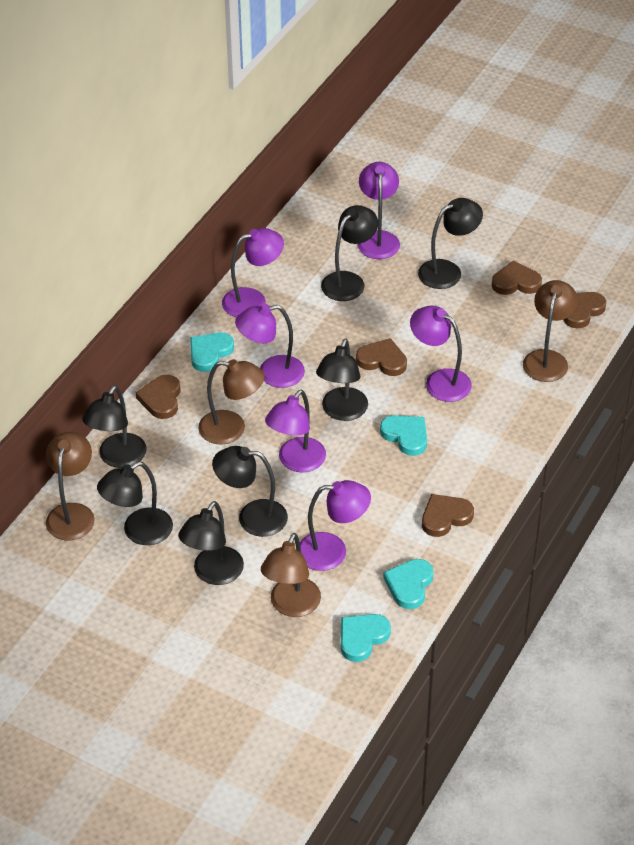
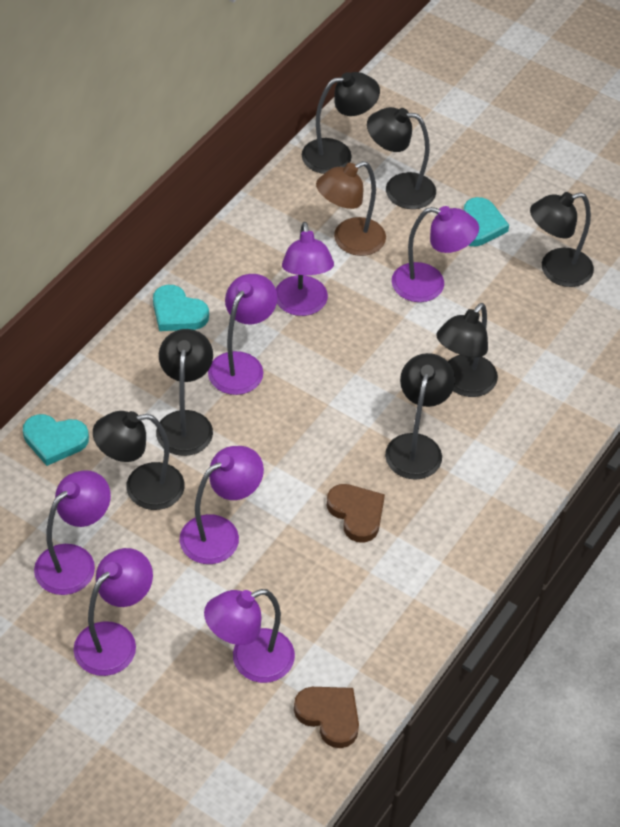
brown heart: 5 -> 2
brown lamp: 4 -> 1
purple lamp: 6 -> 7
turquoise heart: 4 -> 3

